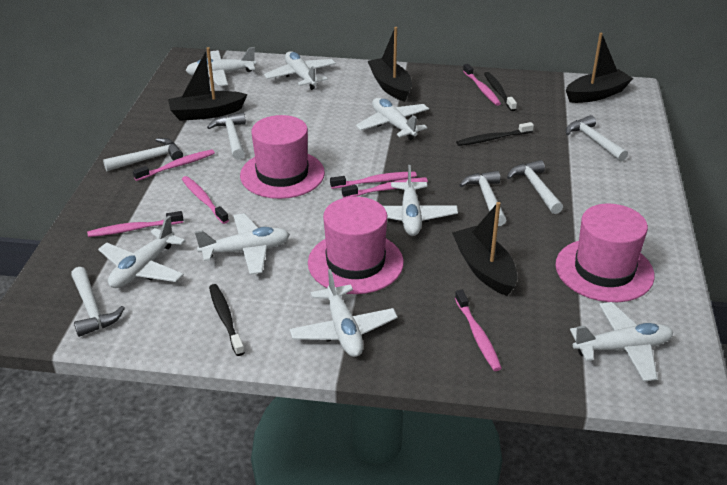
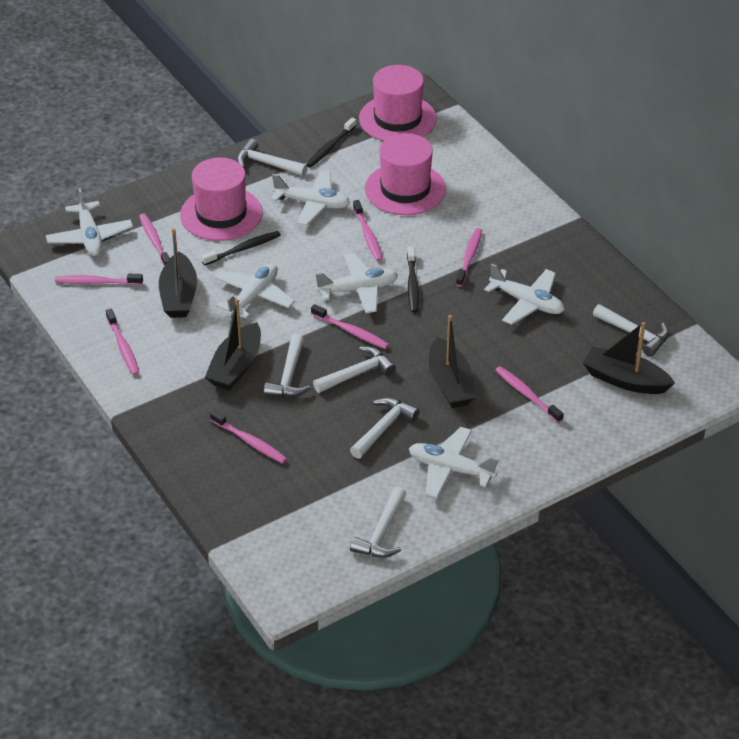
pink toothbrush: 7 -> 8
white plane: 8 -> 6

